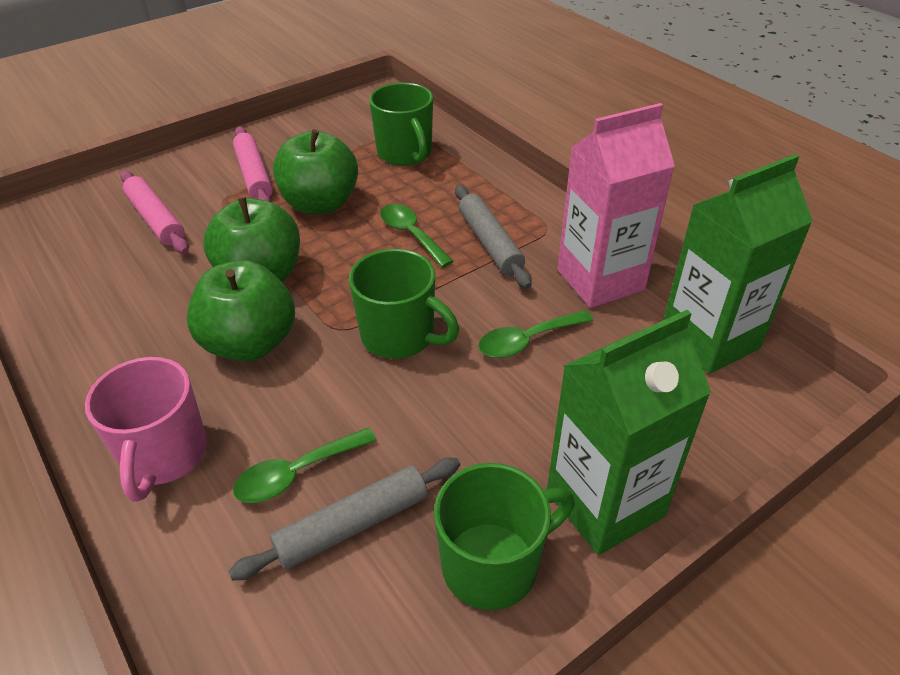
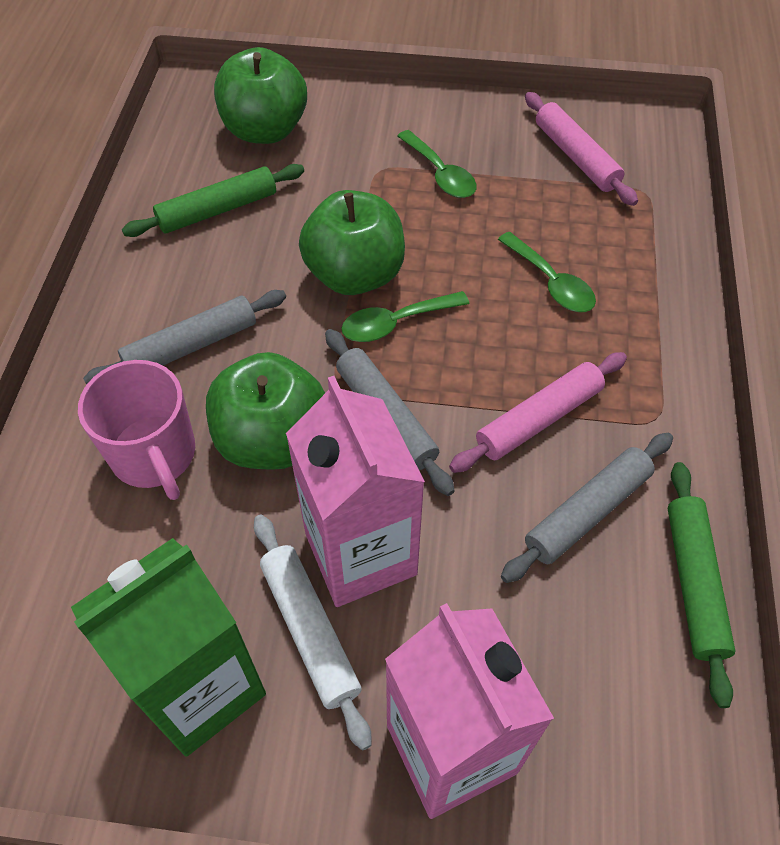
green carton: 2 -> 1
green mug: 3 -> 0
green rolling pin: 0 -> 2
grey rolling pin: 2 -> 3
pink carton: 1 -> 2
white rolling pin: 0 -> 1

